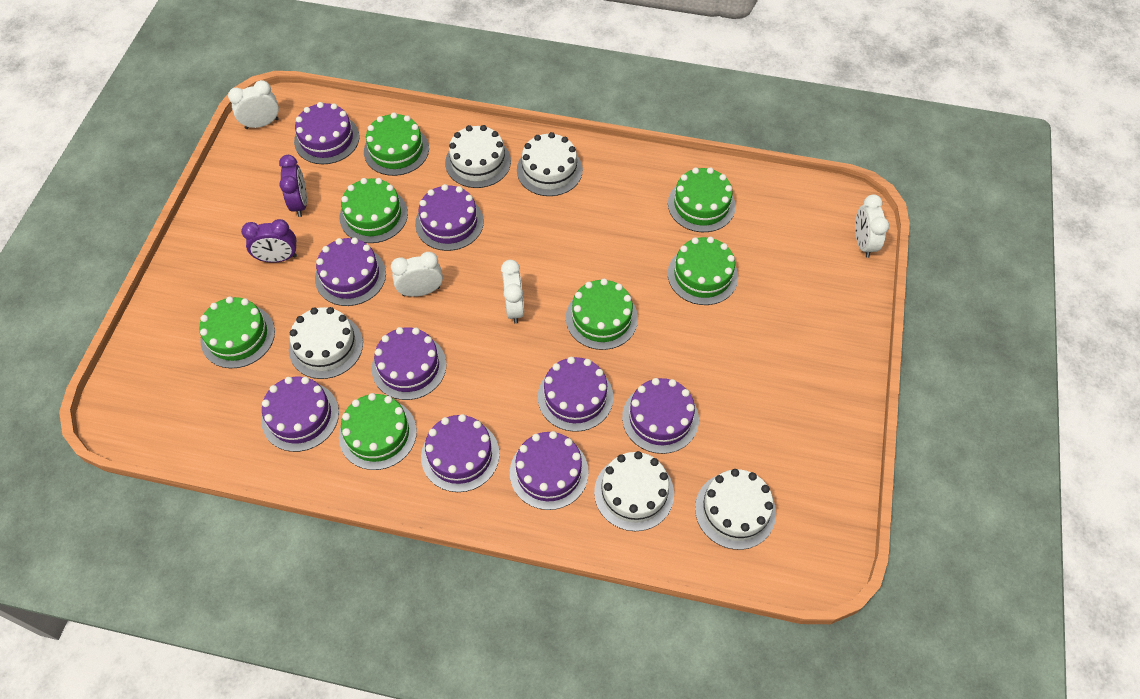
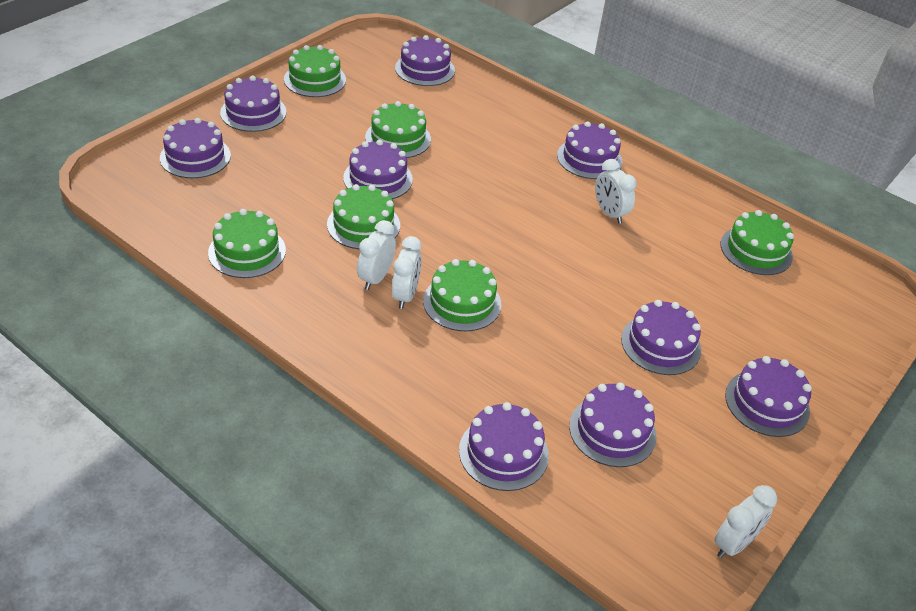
green cake: 7 -> 6
purple clock: 2 -> 0
white cake: 5 -> 0

